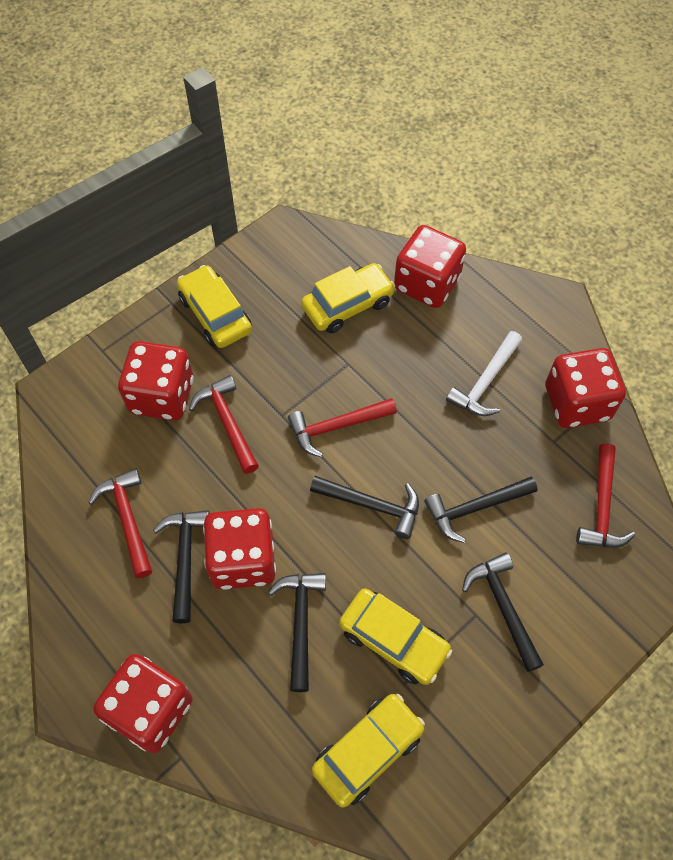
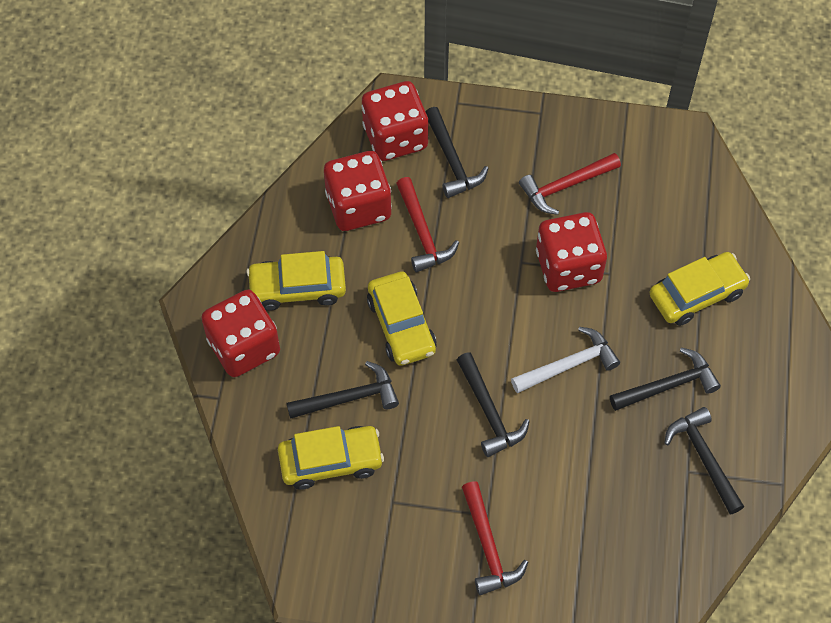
red dice: 5 -> 4
red hammer: 4 -> 3

